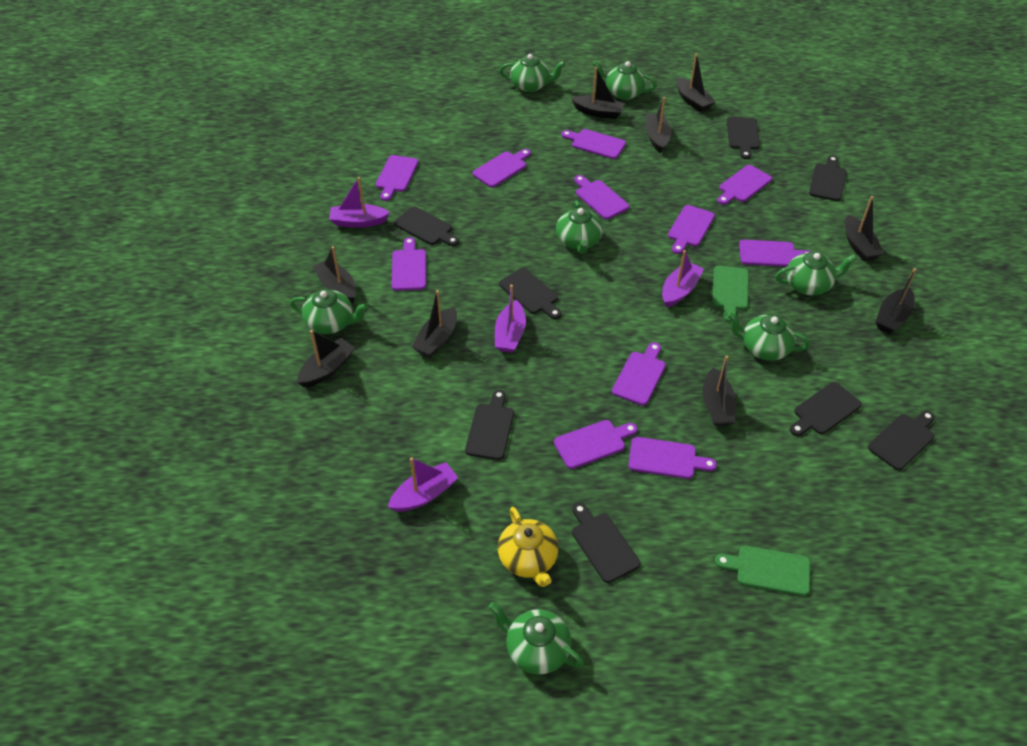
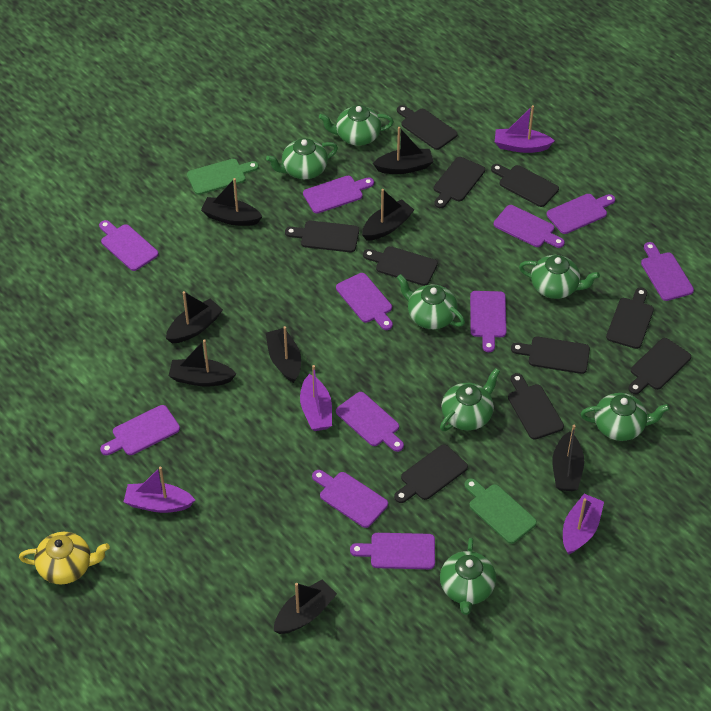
black boat: 9 -> 8
black cutting board: 8 -> 10

